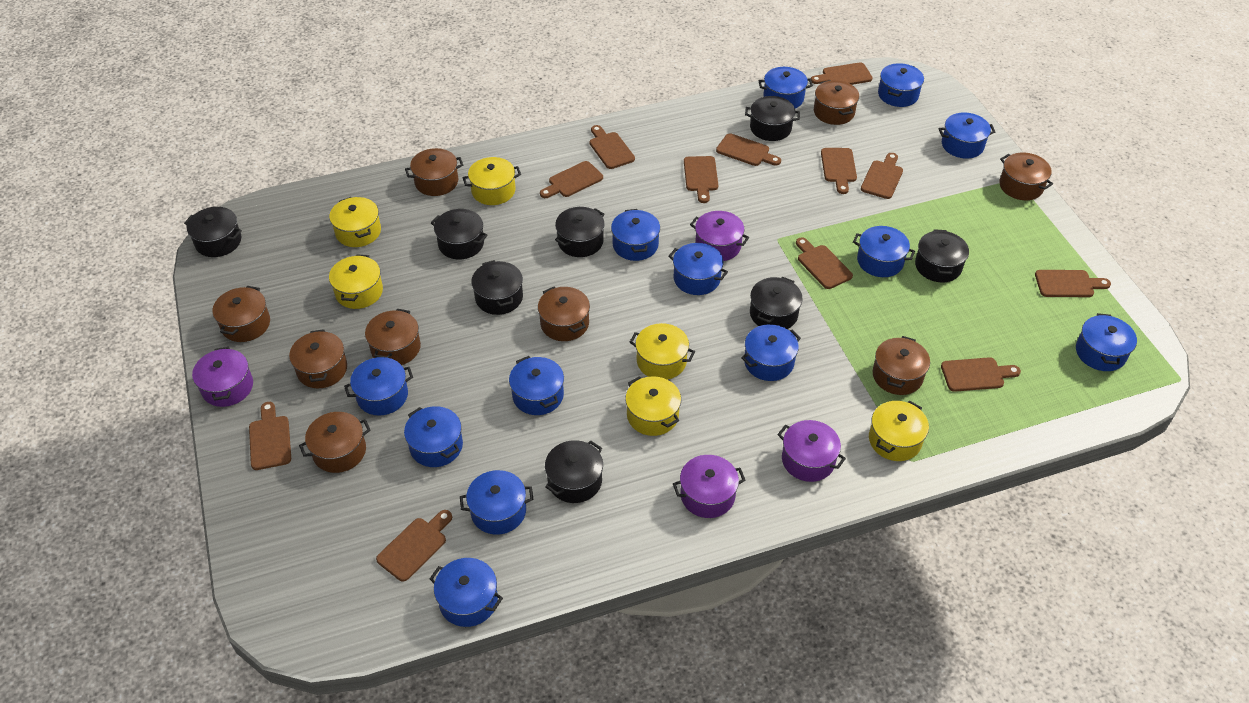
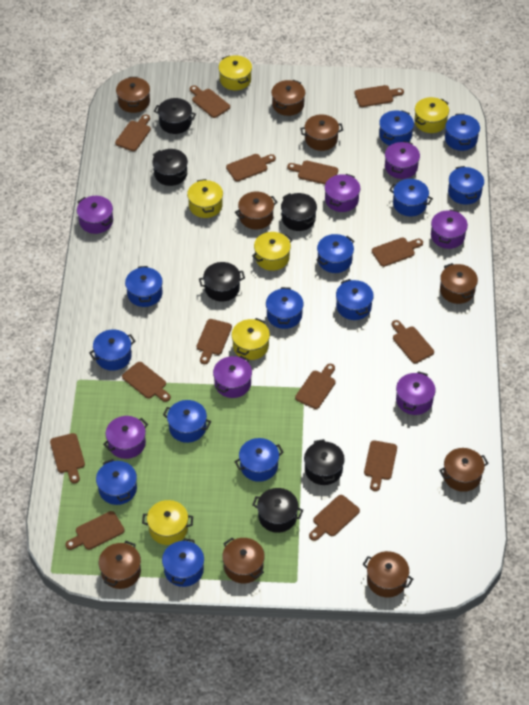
black pot: 8 -> 6
brown cutting board: 12 -> 14
purple pot: 4 -> 7

